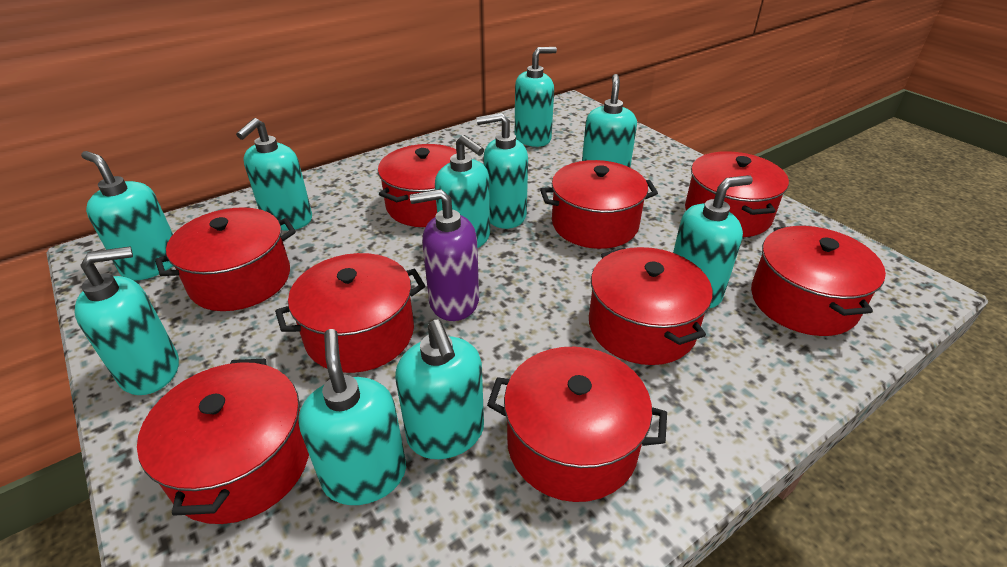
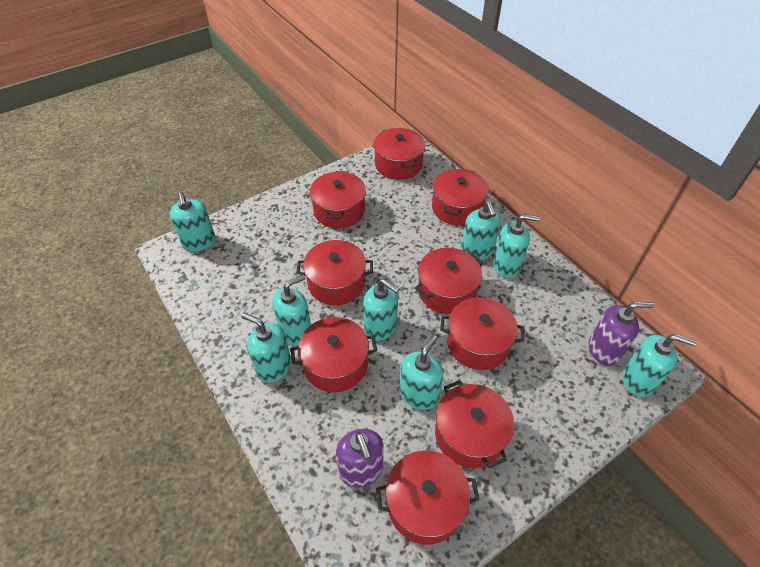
purple soap dispenser: 1 -> 2
turquoise soap dispenser: 10 -> 8

